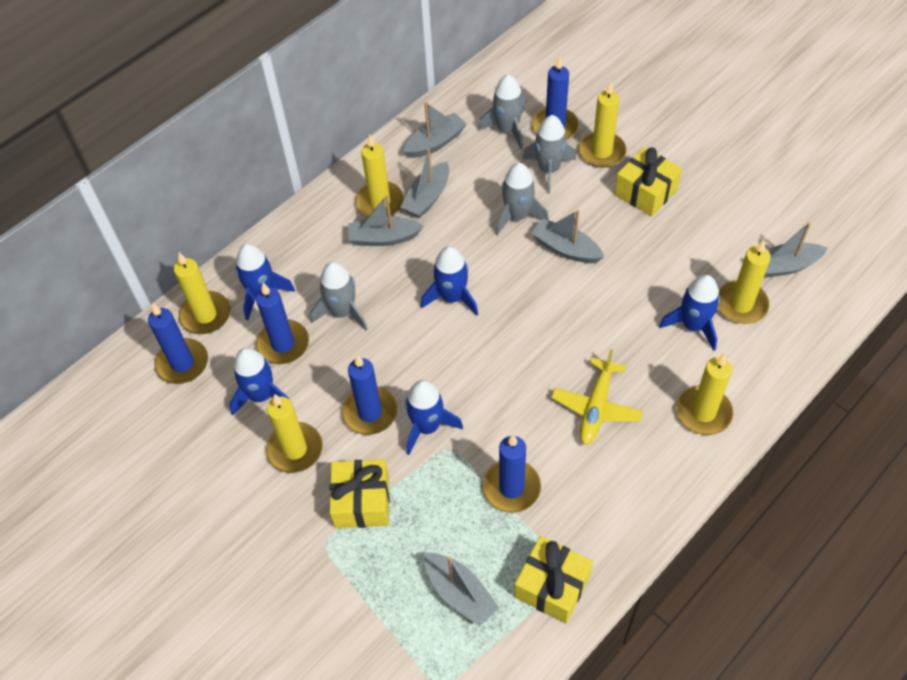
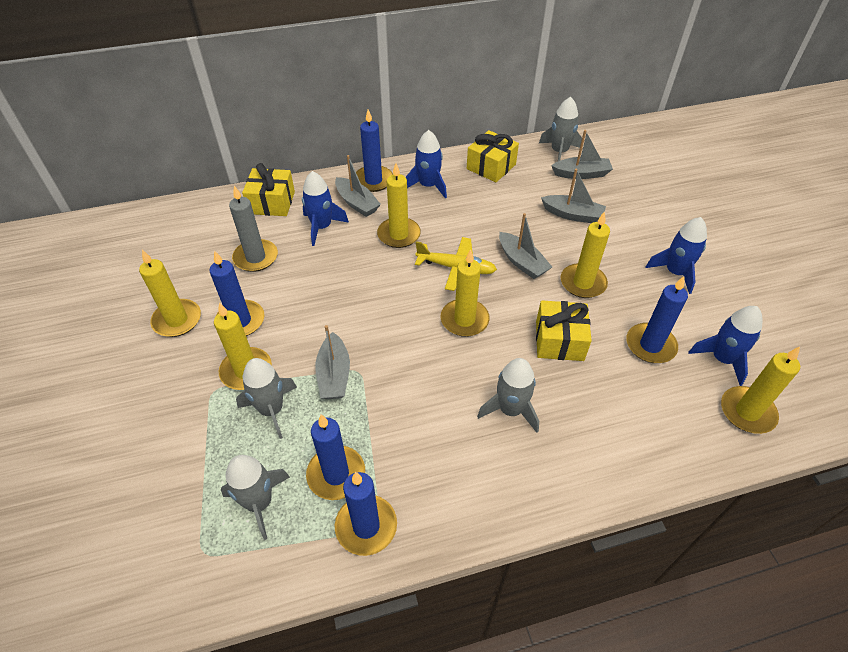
blue rocket: 5 -> 4
grey boat: 6 -> 5
grey candle: 0 -> 1

